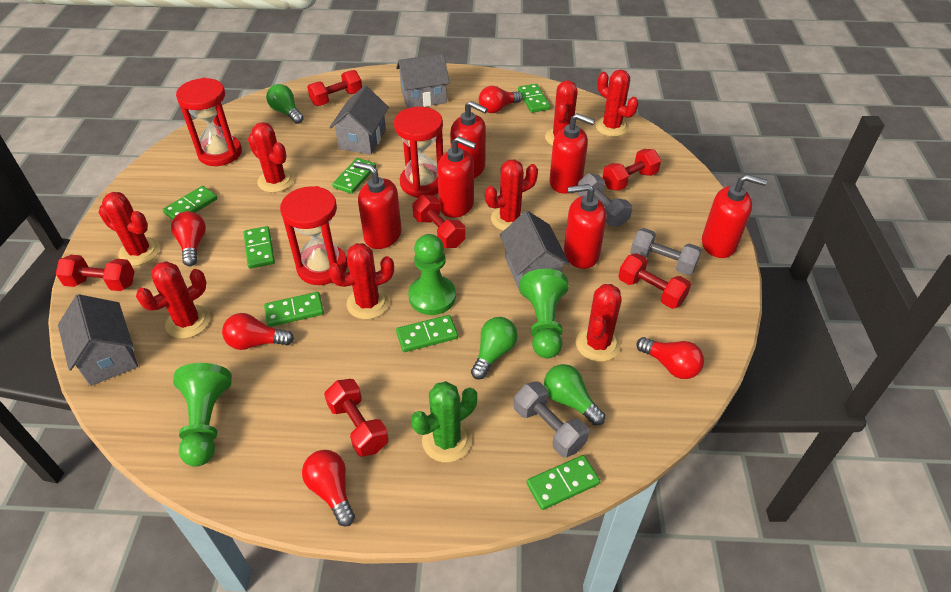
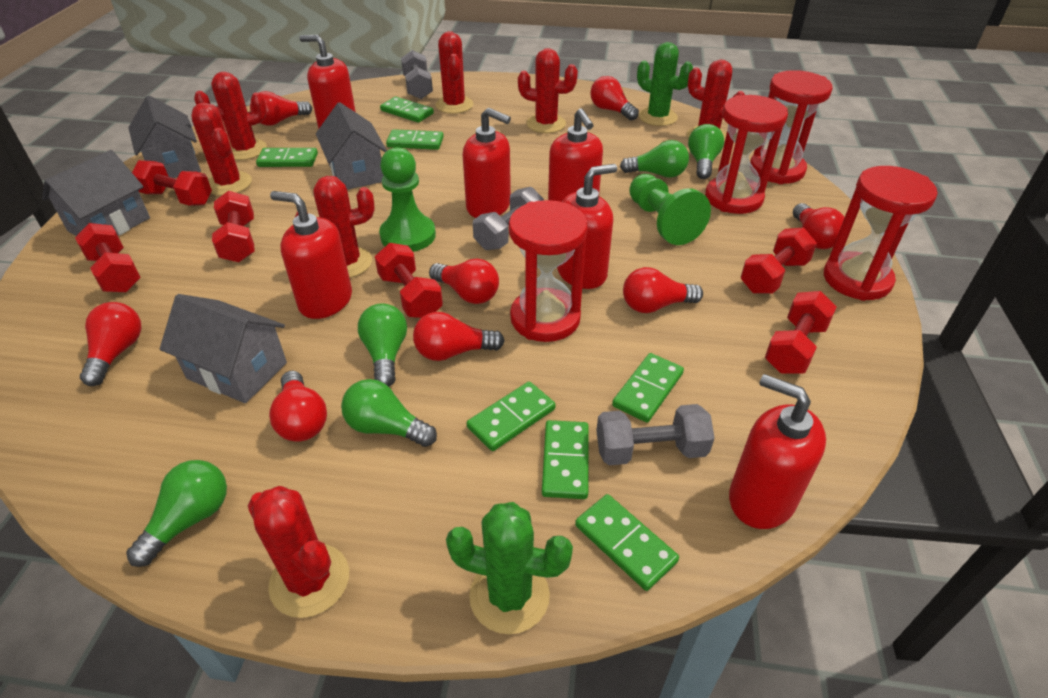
green cactus: 1 -> 2
green light bulb: 3 -> 5
green pawn: 3 -> 2
red cactus: 8 -> 7
red hourglass: 3 -> 4
red light bulb: 5 -> 8

